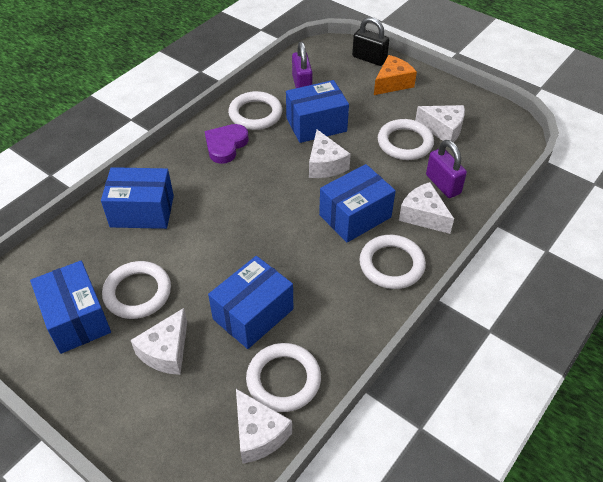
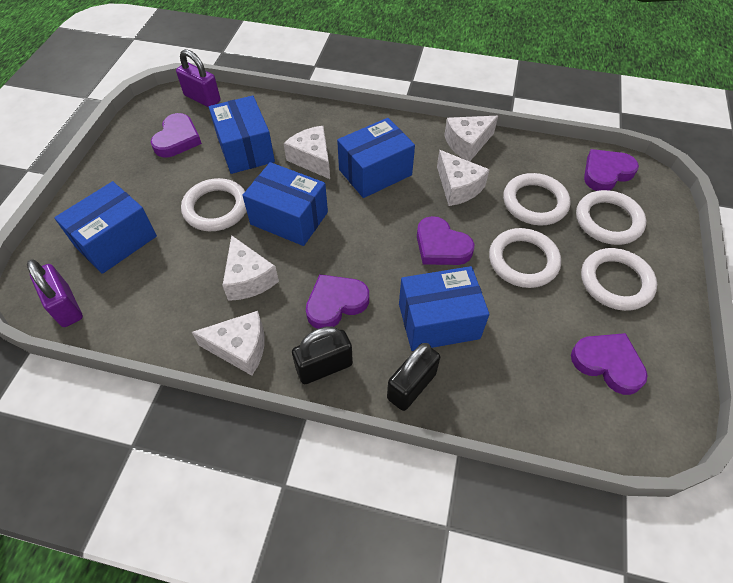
black padlock: 1 -> 2
orange cheese: 1 -> 0
purple heart: 1 -> 5

